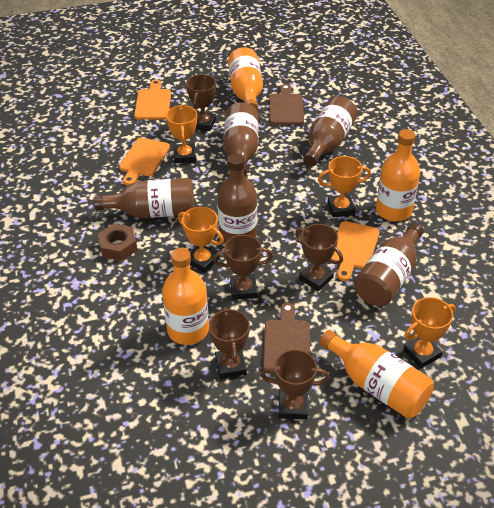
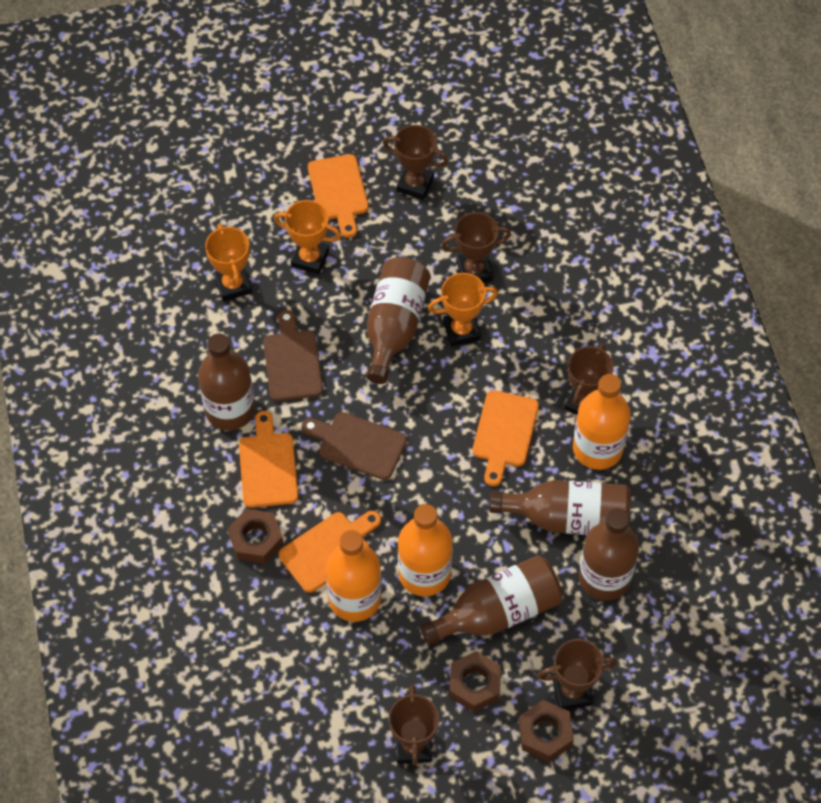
brown nut: 1 -> 3
orange bottle: 4 -> 3
orange cutting board: 3 -> 4
orange trophy: 4 -> 3

